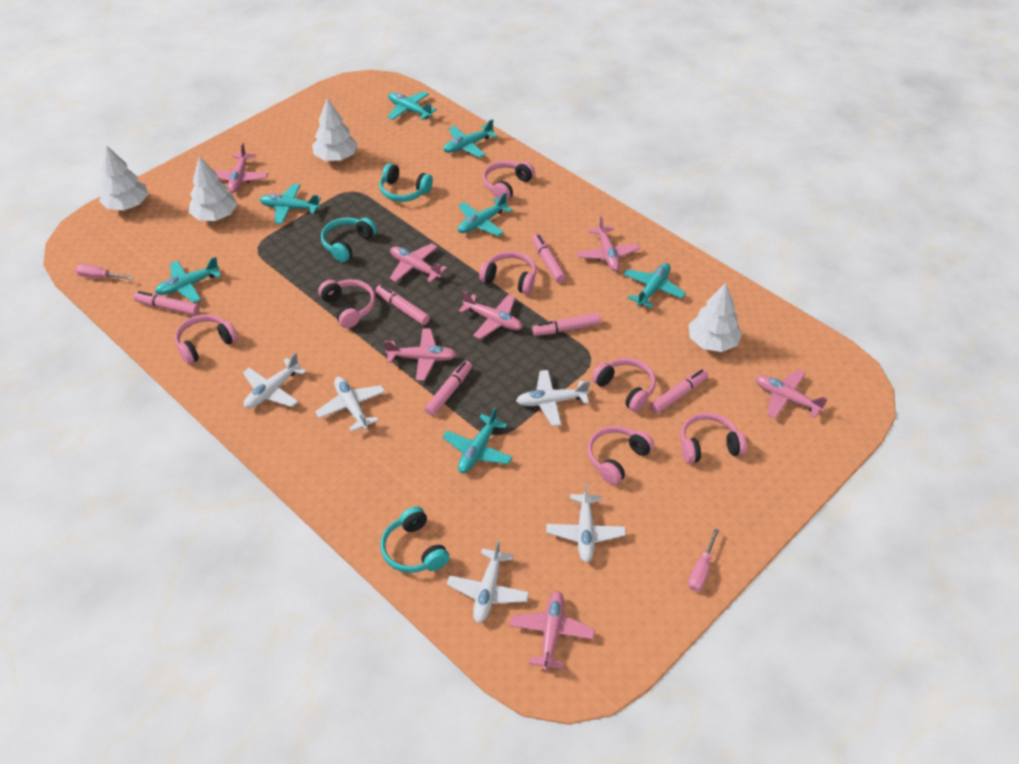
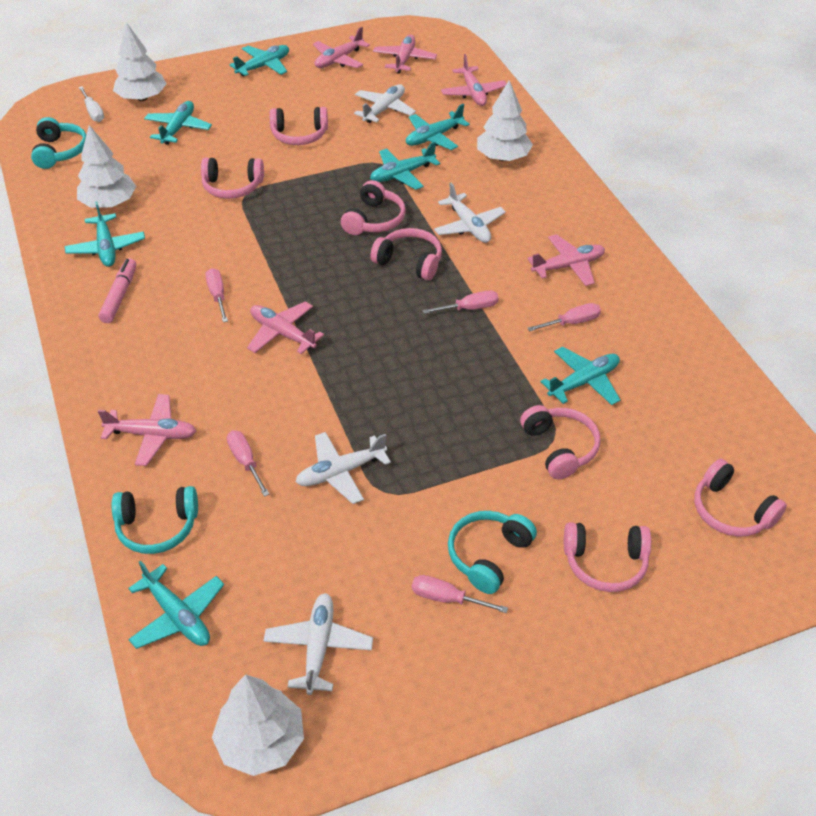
pink marker: 6 -> 1
pink plane: 7 -> 6
pink screwdriver: 2 -> 5
white plane: 5 -> 4
white screwdriver: 0 -> 1

